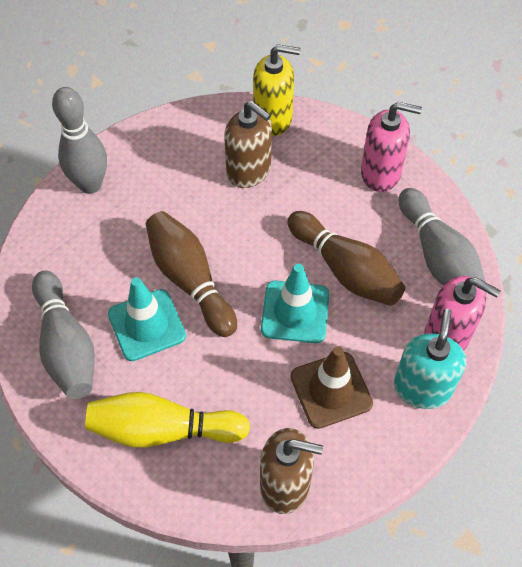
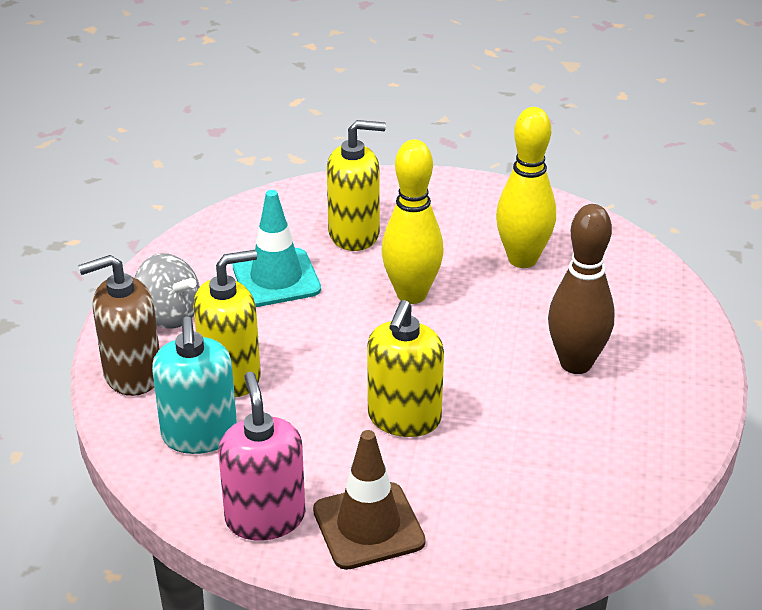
brown bowling pin: 2 -> 1
brown soap dispenser: 2 -> 1
grey bowling pin: 3 -> 0
grey spinning top: 0 -> 1
pink soap dispenser: 2 -> 1
turquoise traffic cone: 2 -> 1
yellow bowling pin: 1 -> 2
yellow soap dispenser: 1 -> 3

